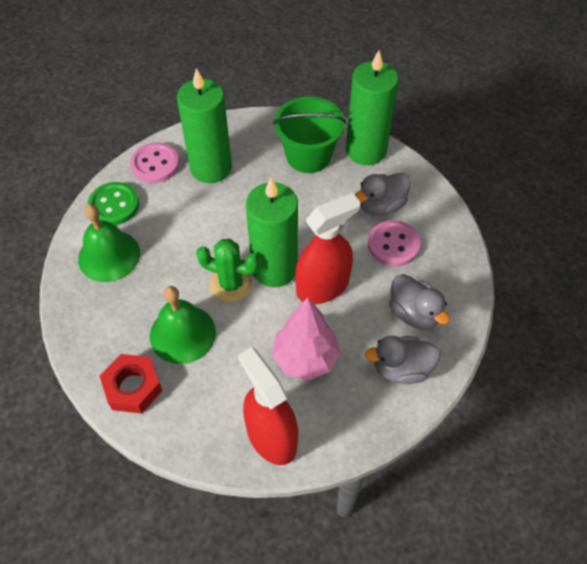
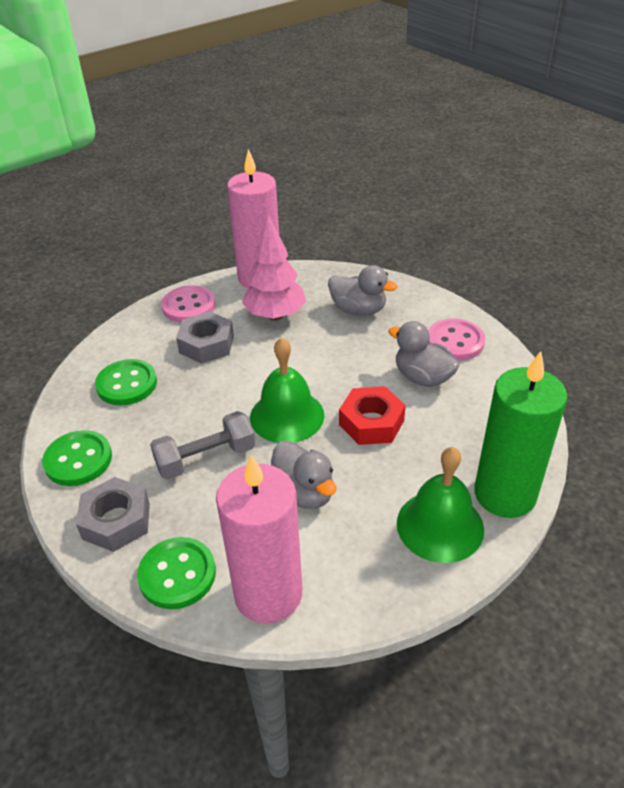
green bucket: 1 -> 0
green button: 1 -> 3
green cactus: 1 -> 0
green candle: 3 -> 1
grey dumbbell: 0 -> 1
grey nut: 0 -> 2
pink candle: 0 -> 2
red spray bottle: 2 -> 0

